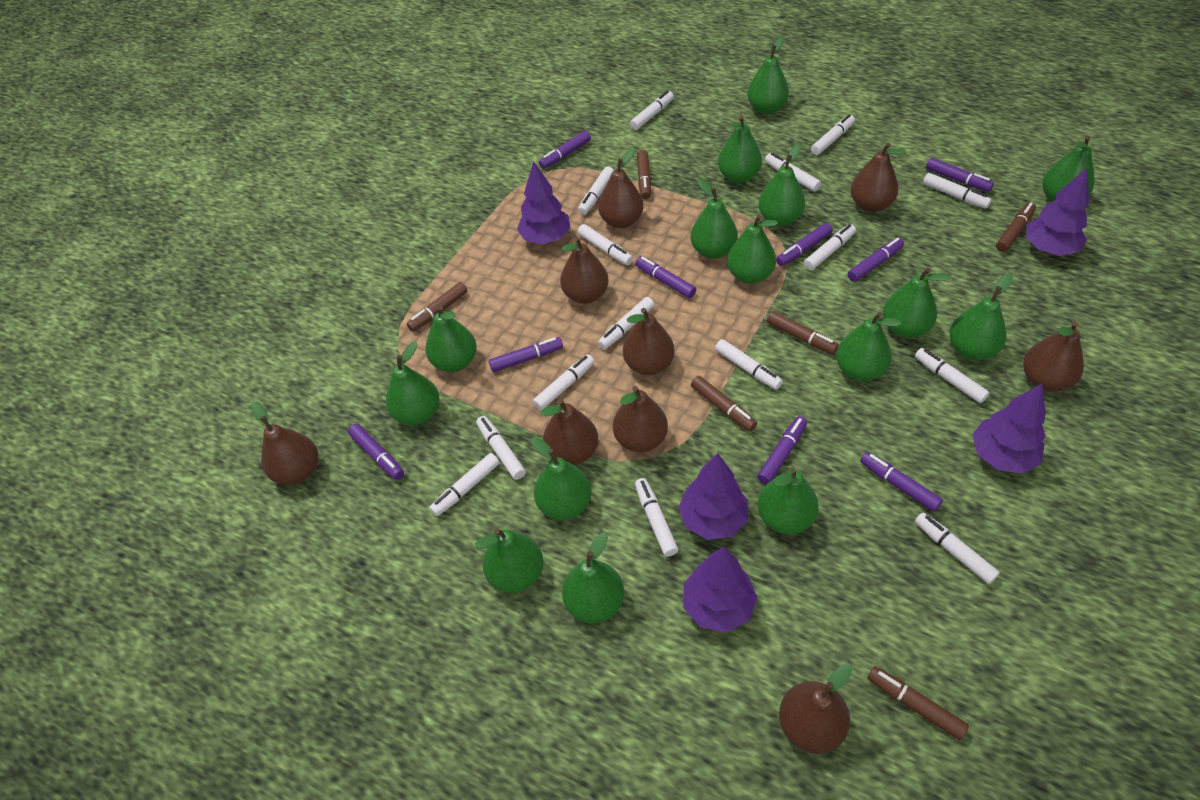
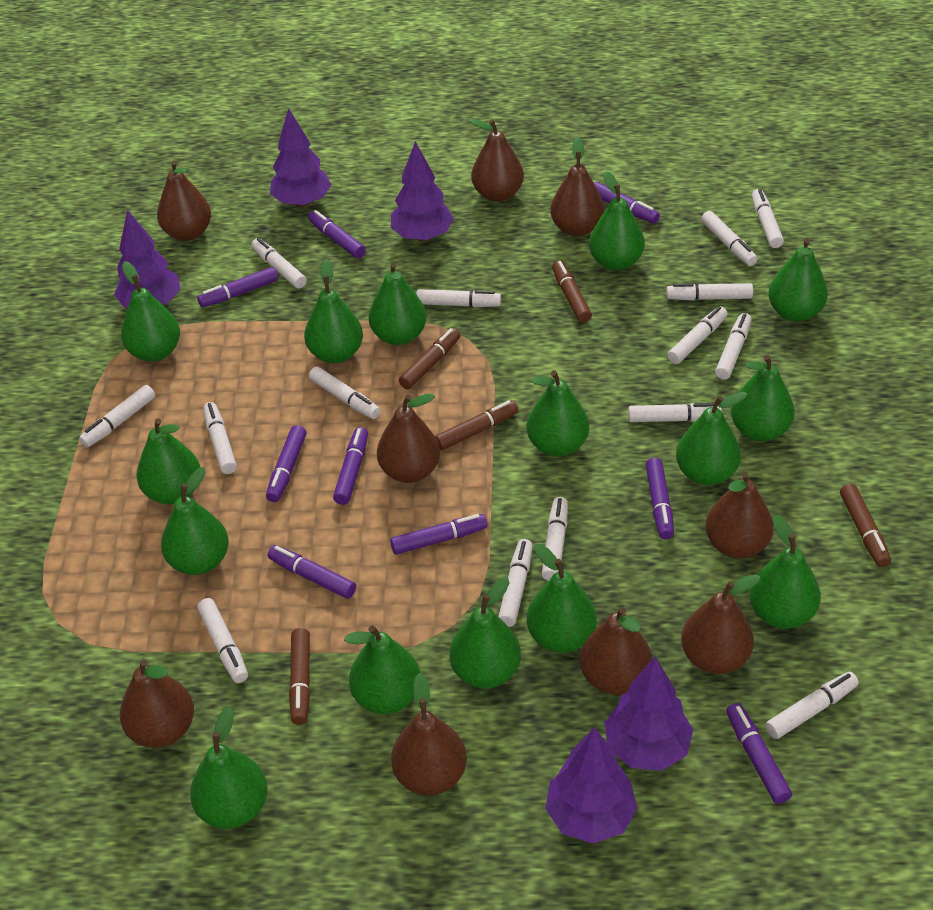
brown marker: 6 -> 5

